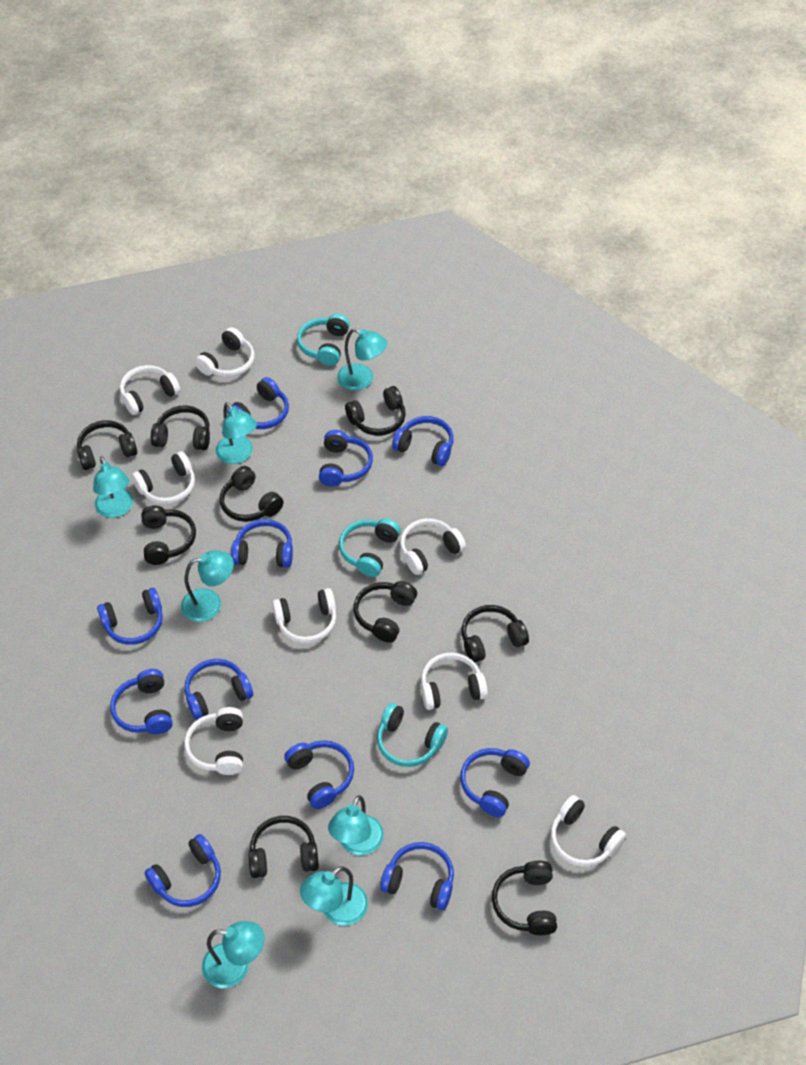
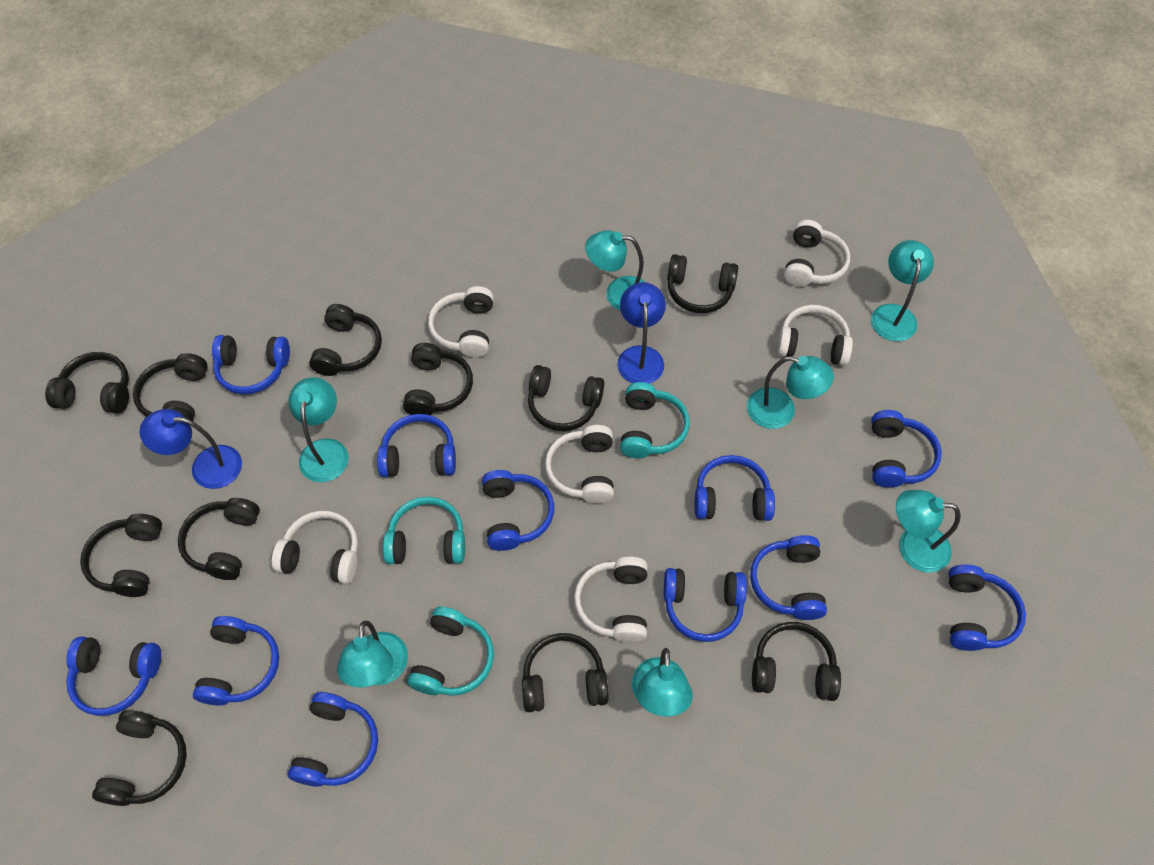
black headphones: 9 -> 11
blue lamp: 0 -> 2
white headphones: 8 -> 6

